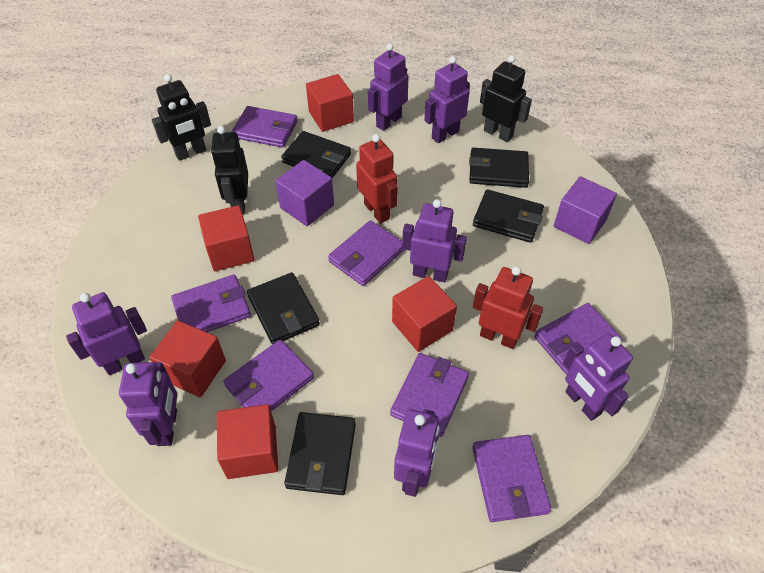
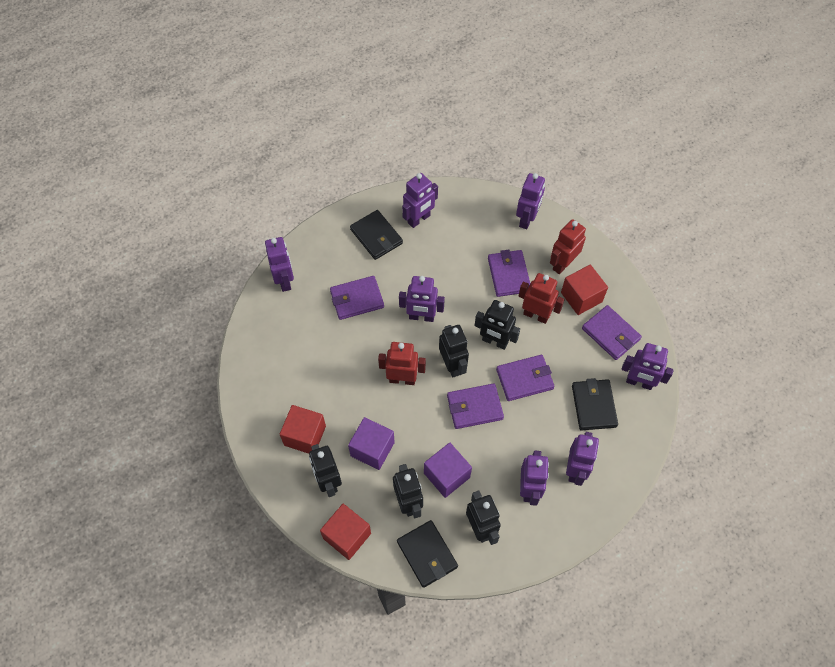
black robot: 3 -> 5
black wallet: 5 -> 3
purple wallet: 7 -> 5
red cube: 5 -> 3
red robot: 2 -> 3

